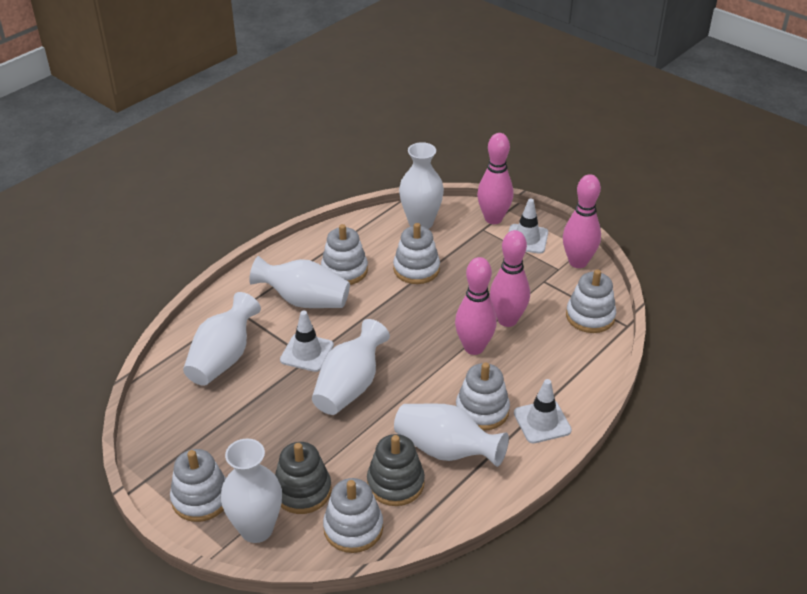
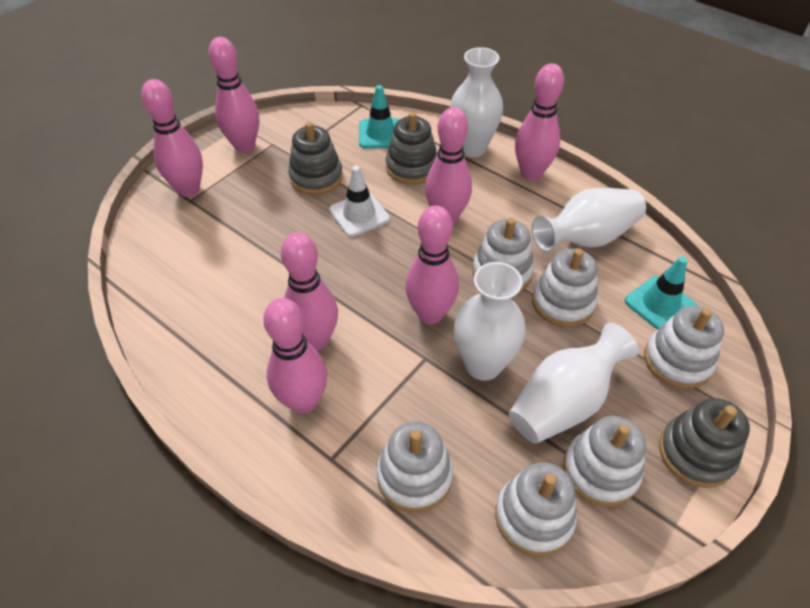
grey stacking toy: 2 -> 3
pink bowling pin: 4 -> 7
turquoise traffic cone: 0 -> 2
white traffic cone: 3 -> 1
white vase: 6 -> 4

